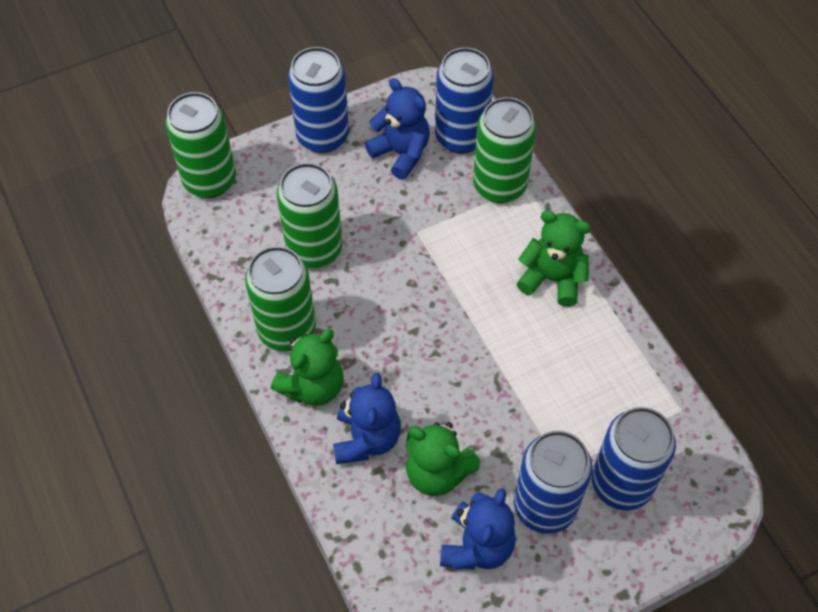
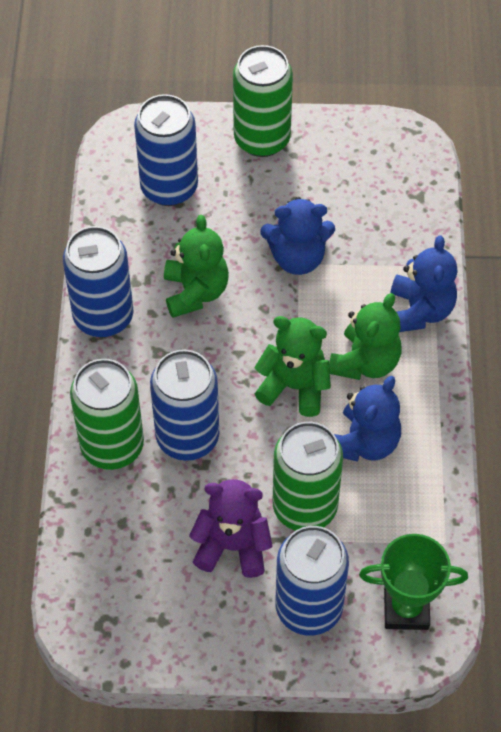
green can: 4 -> 3
green trophy: 0 -> 1
purple teddy bear: 0 -> 1

